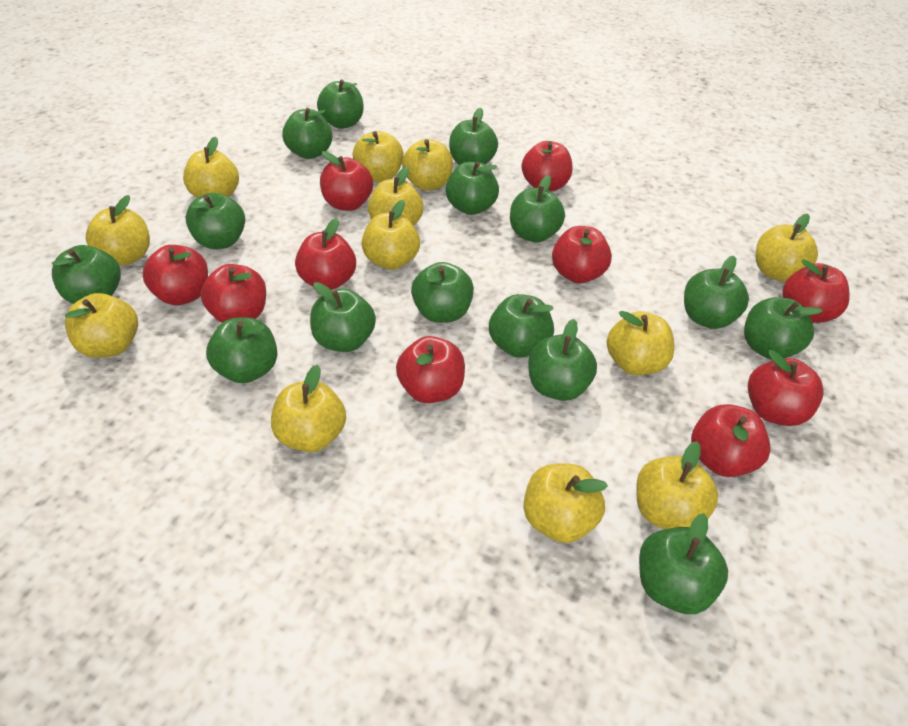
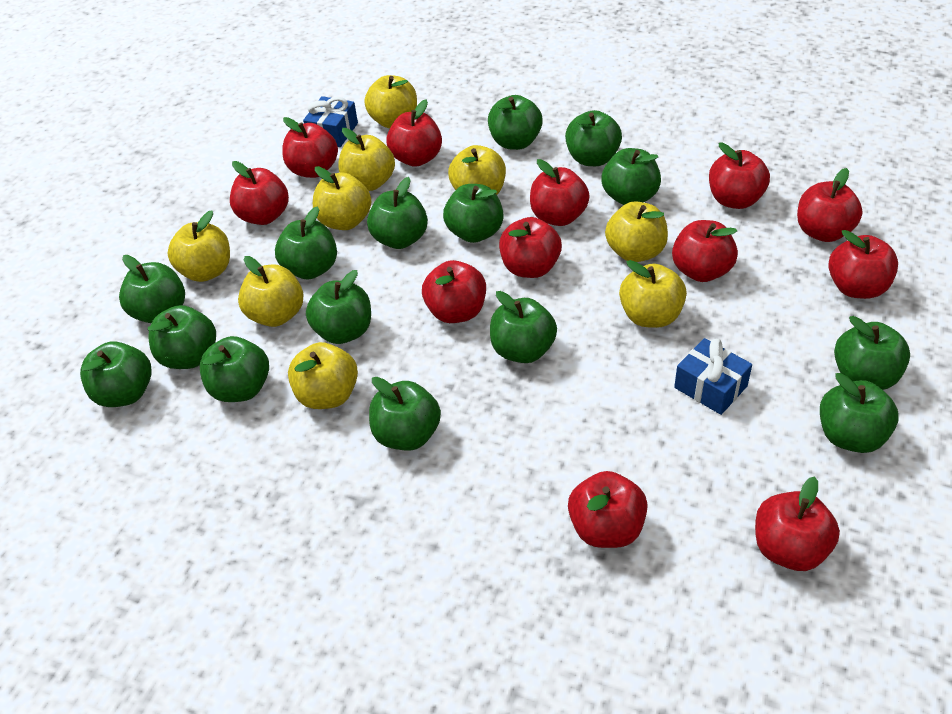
blue gift: 0 -> 2
red apple: 10 -> 12
yellow apple: 12 -> 9

